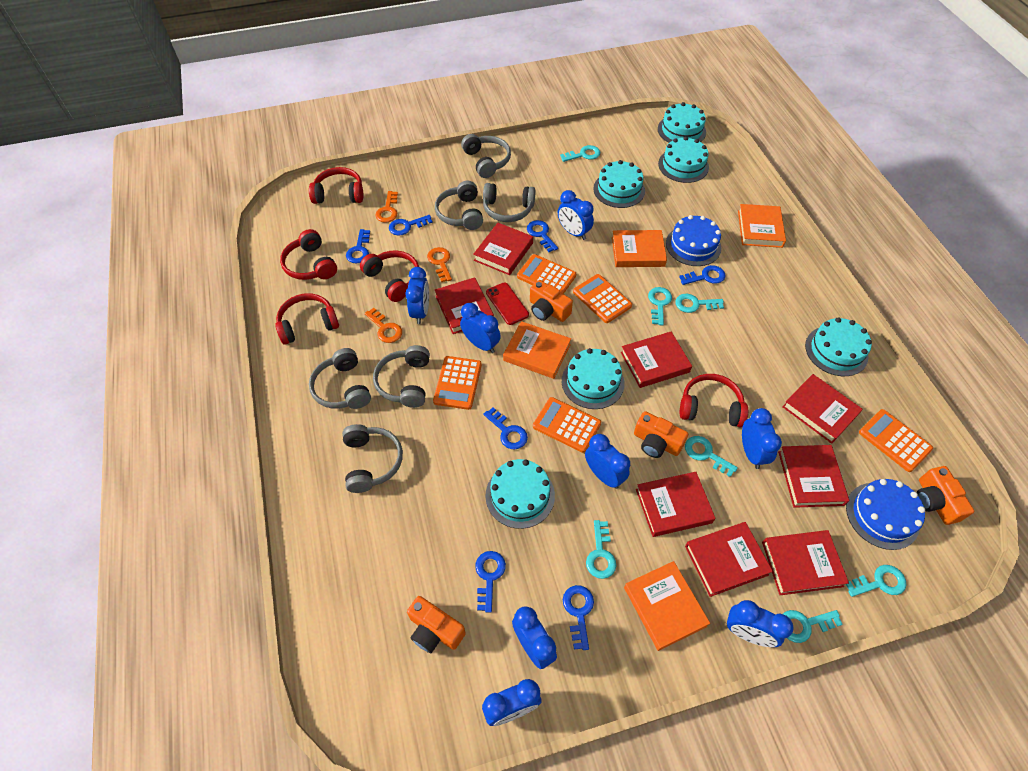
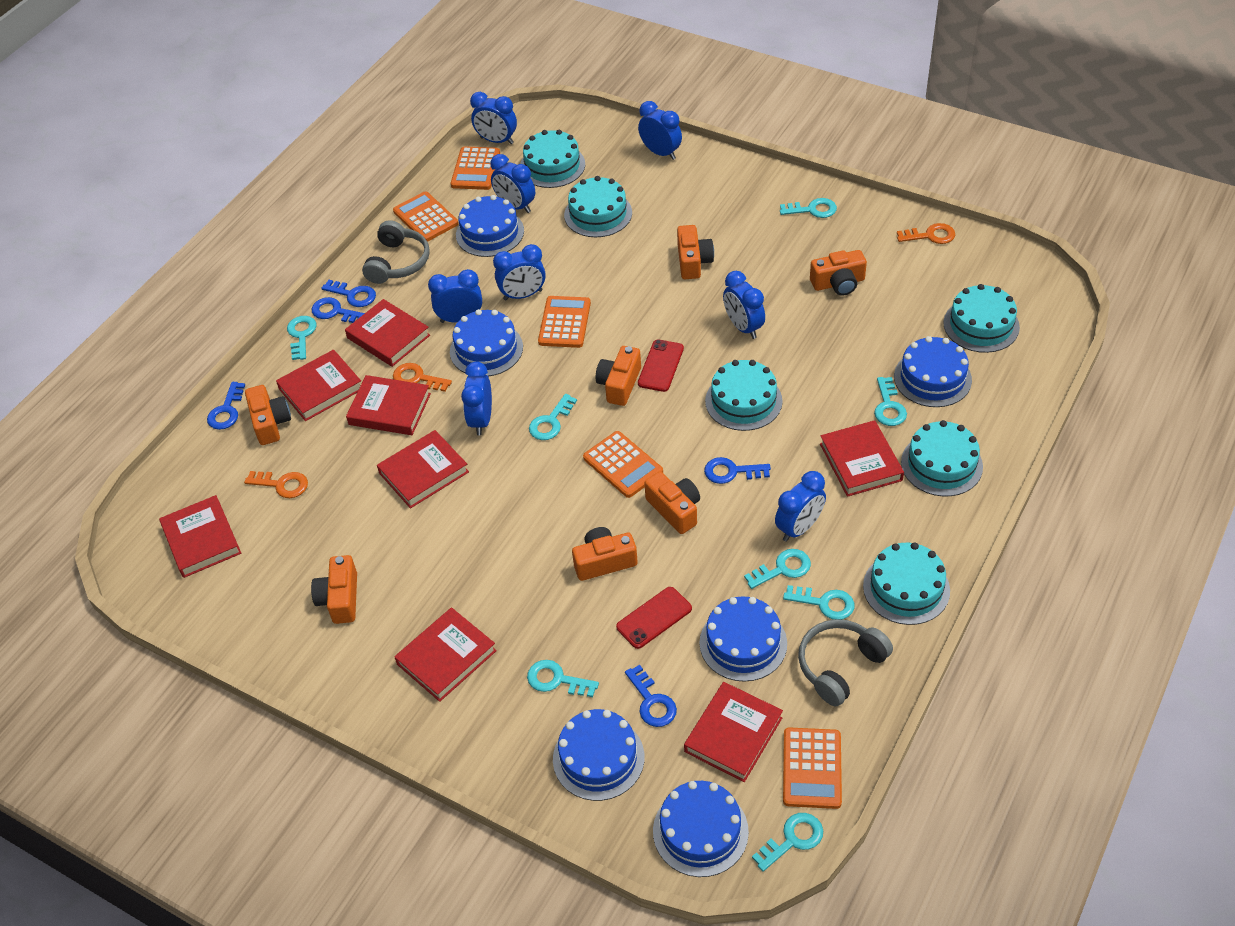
blue cake: 2 -> 6
blue key: 7 -> 5
grey headphones: 6 -> 2
orange book: 4 -> 0
orange camera: 4 -> 7
red headphones: 5 -> 0
red phone: 1 -> 2
turquoise key: 7 -> 8

